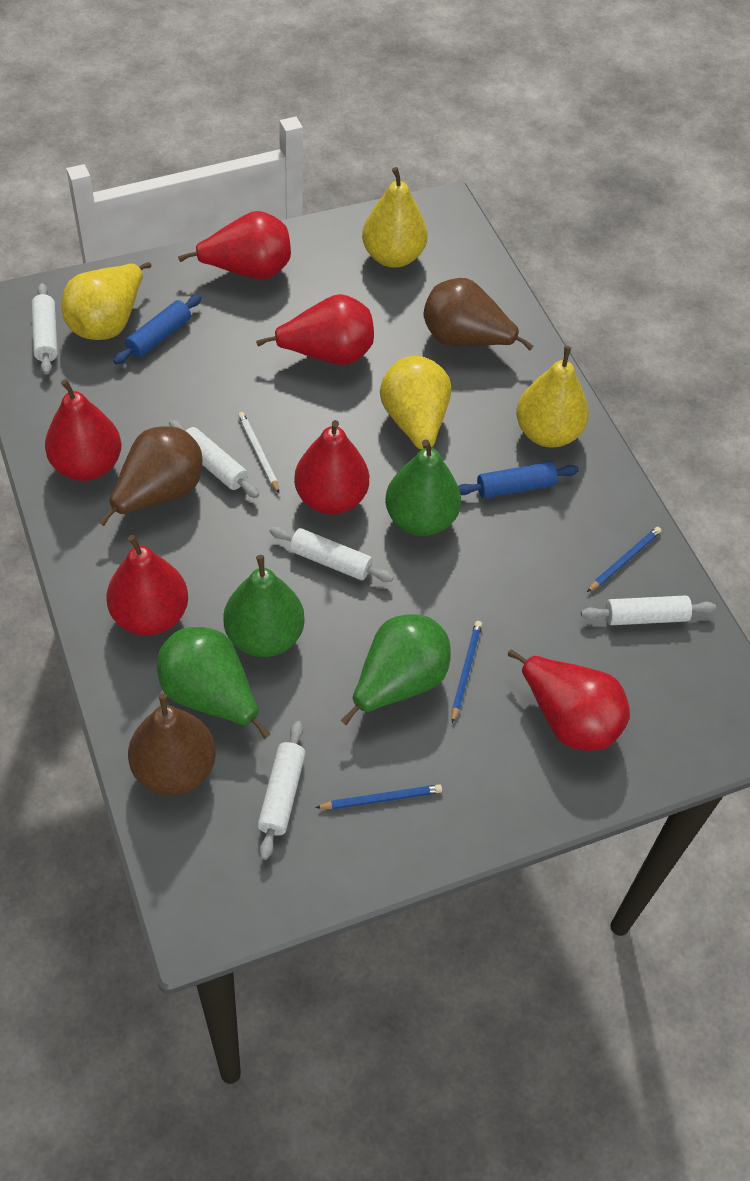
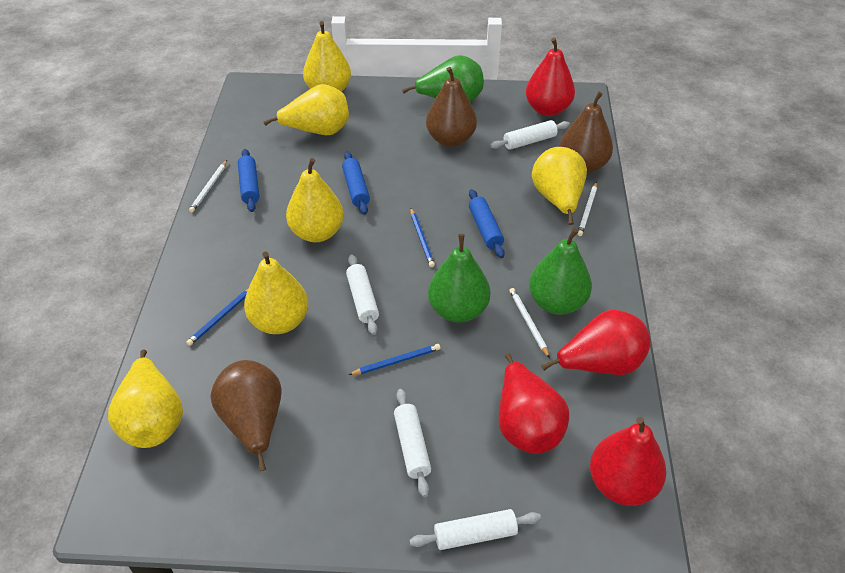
blue rolling pin: 2 -> 3
green pear: 4 -> 3
red pear: 6 -> 4
white pencil: 1 -> 3
white rolling pin: 5 -> 4
yellow pear: 4 -> 6

